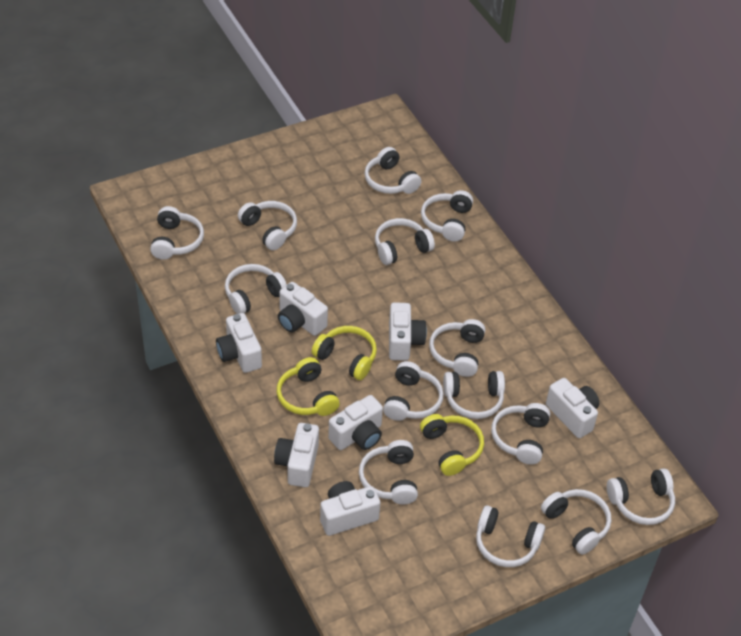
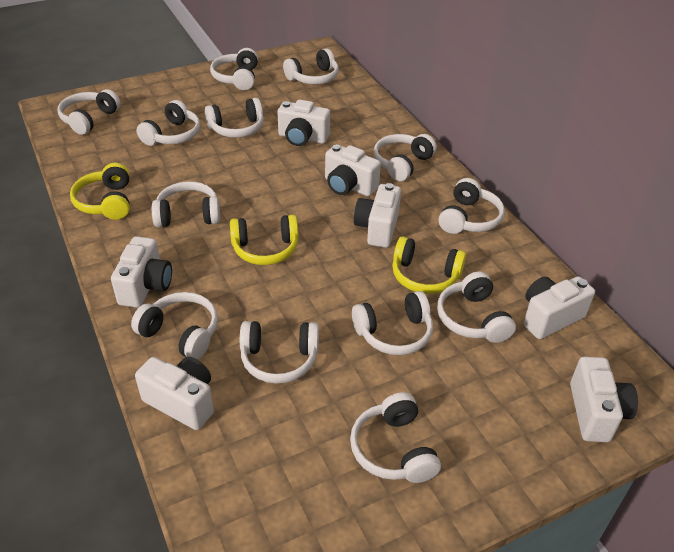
white headphones: 14 -> 13

